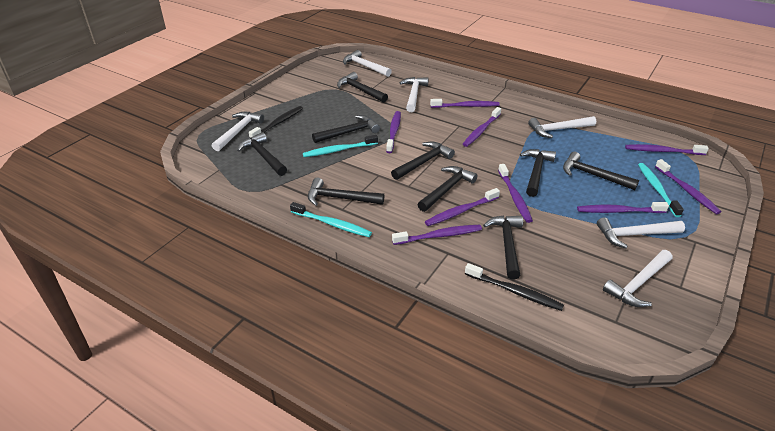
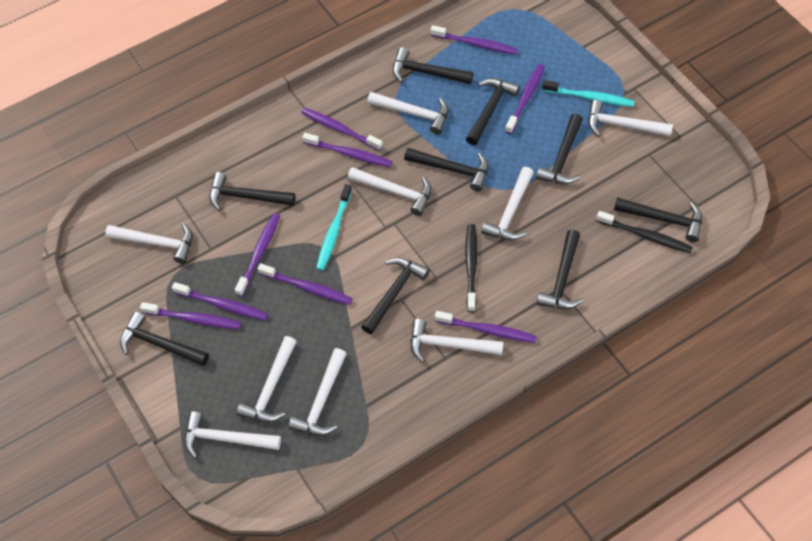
turquoise toothbrush: 3 -> 2
white hammer: 6 -> 9

